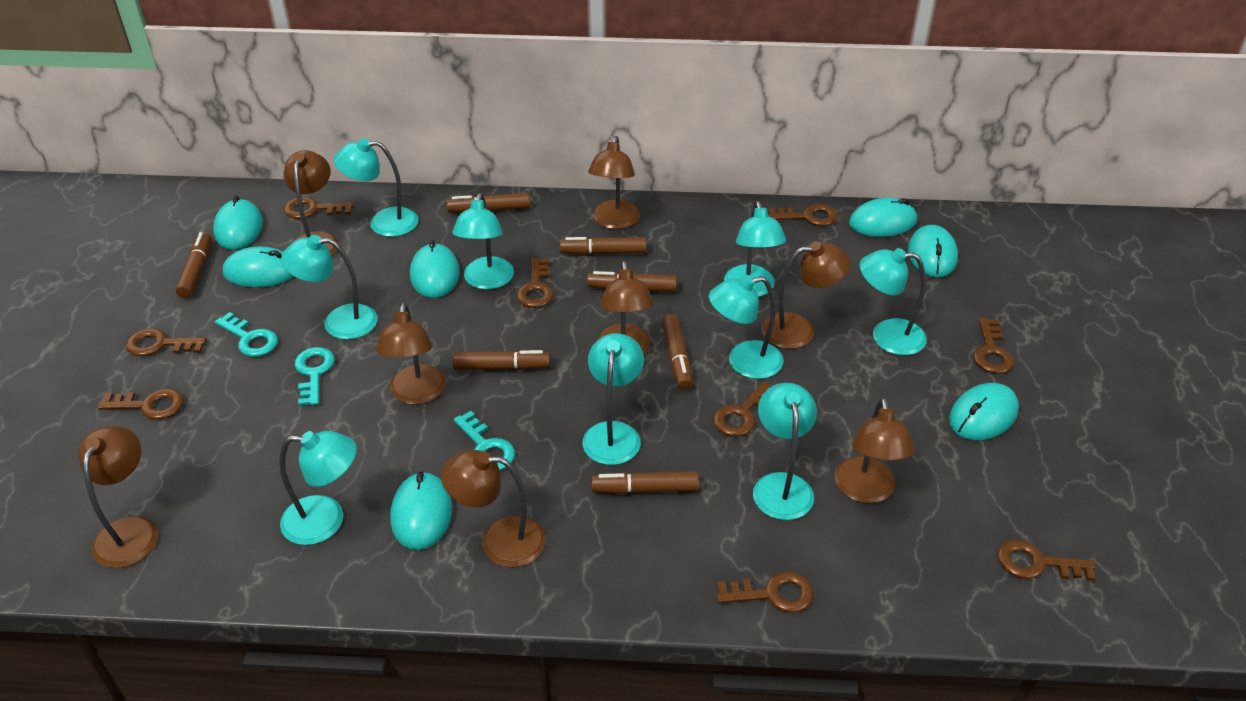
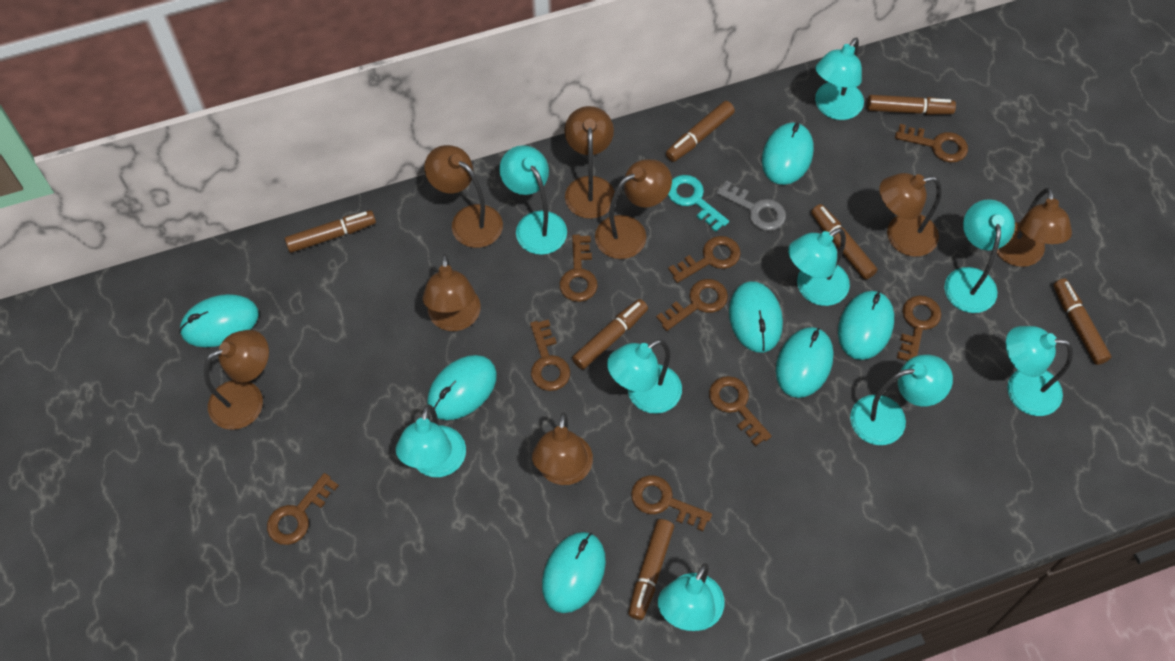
grey key: 0 -> 1
turquoise key: 3 -> 1

